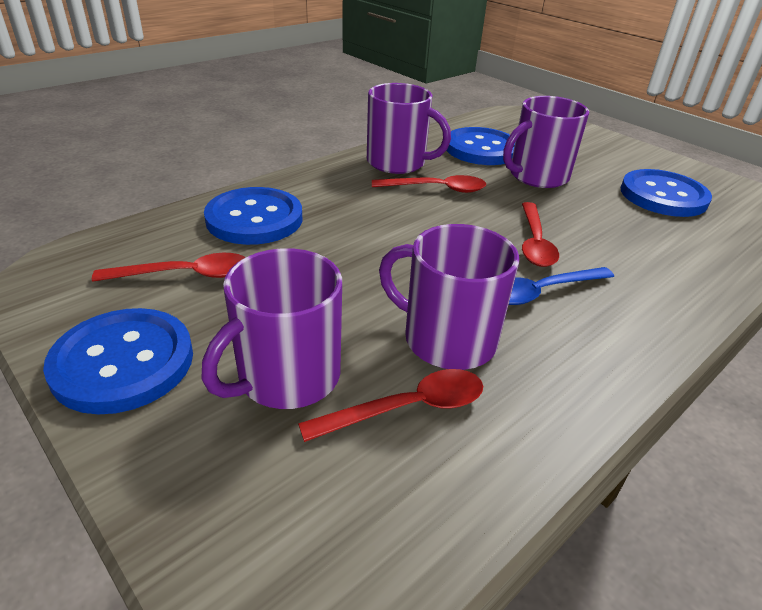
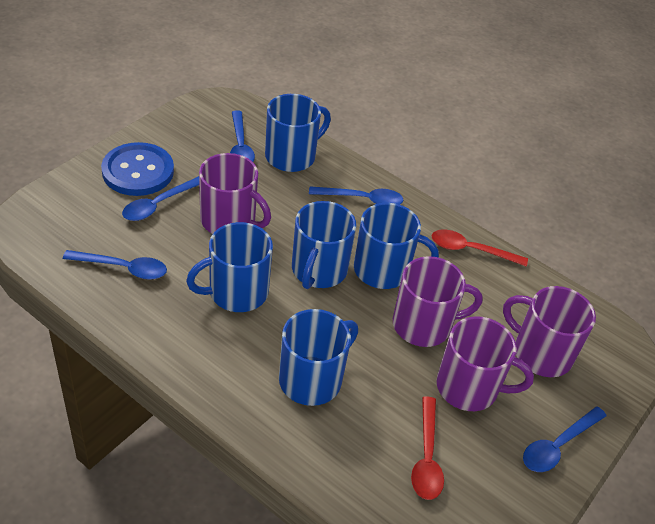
blue button: 4 -> 1
blue mug: 0 -> 5
blue spoon: 1 -> 5
red spoon: 4 -> 2

